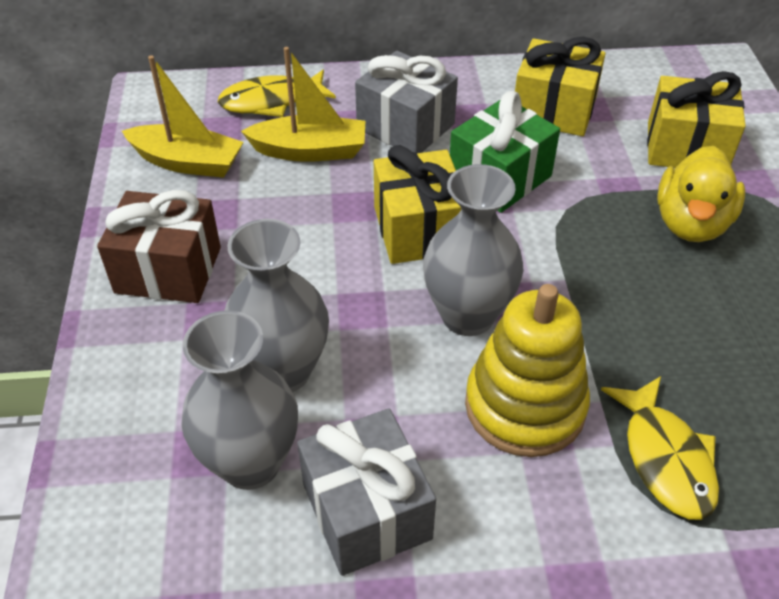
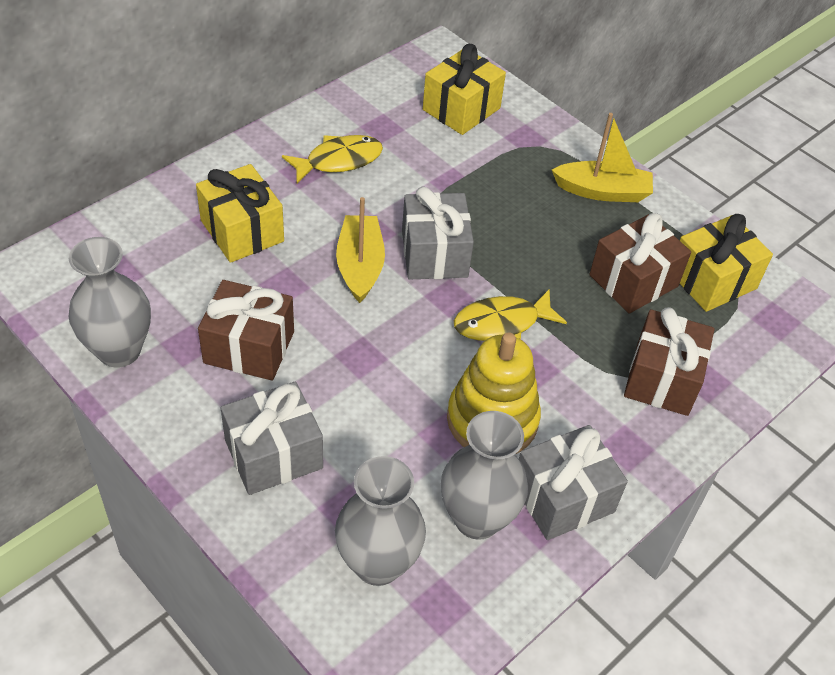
brown gift: 1 -> 3
green gift: 1 -> 0
grey gift: 2 -> 3
yellow duck: 1 -> 0

